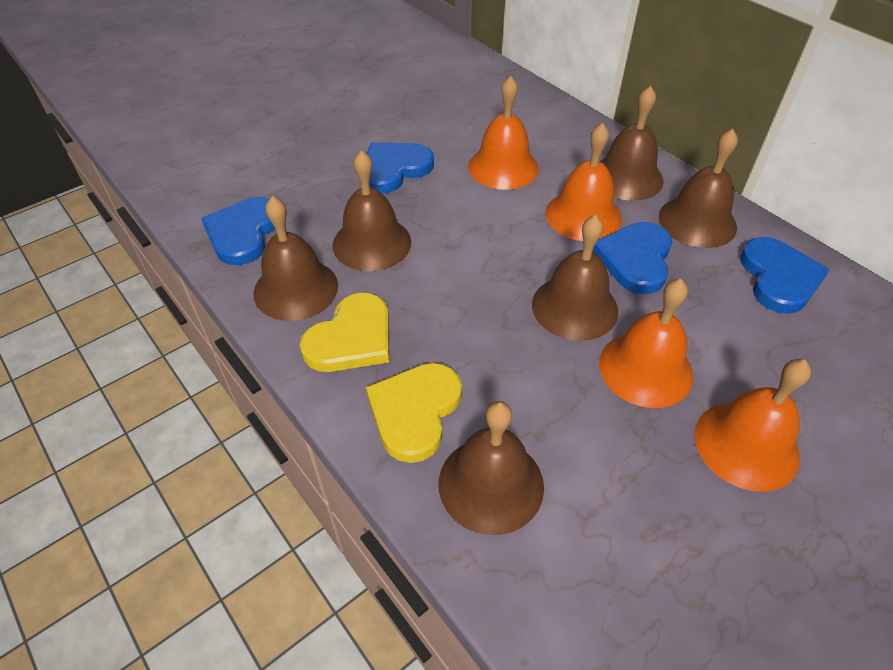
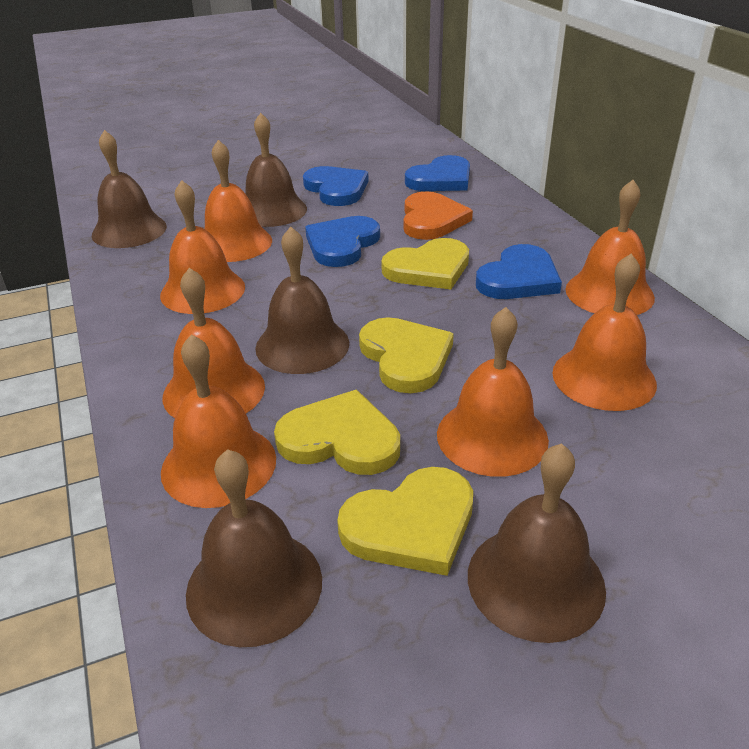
brown bell: 6 -> 5
orange bell: 4 -> 7
orange heart: 0 -> 1
yellow heart: 2 -> 4

